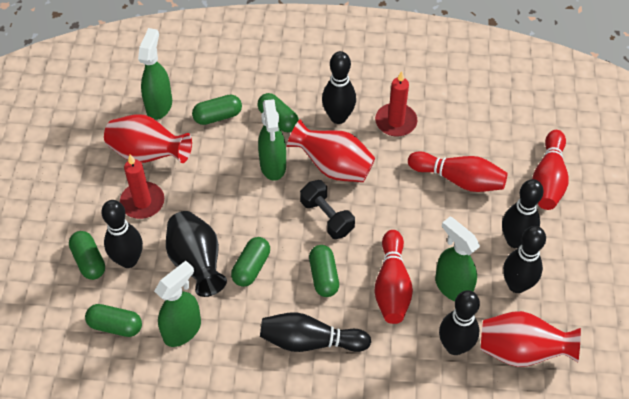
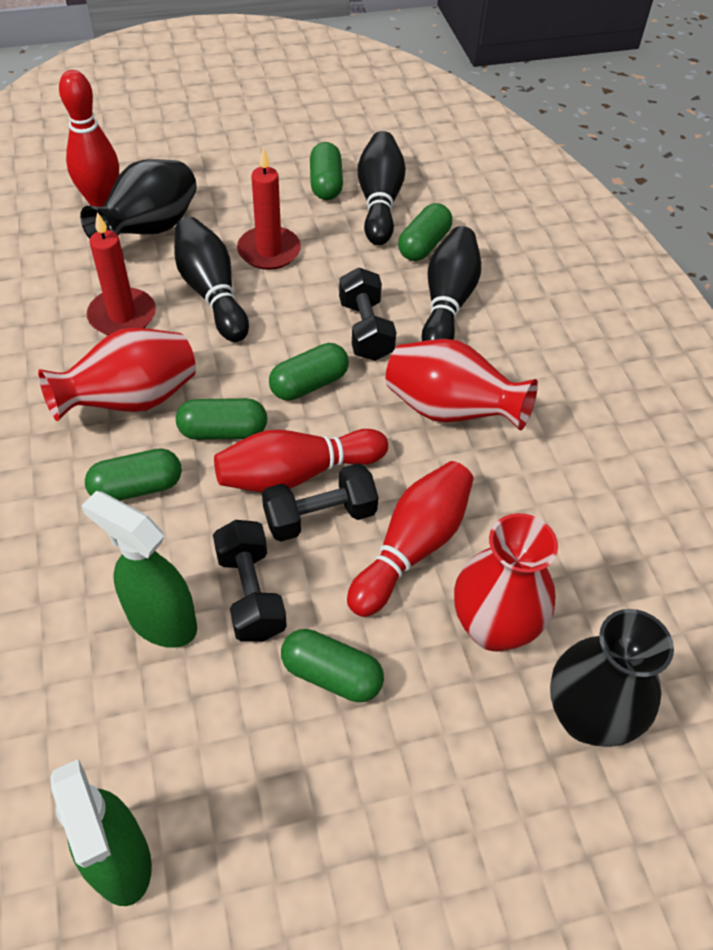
black bowling pin: 6 -> 3
black dumbbell: 1 -> 3
black vase: 1 -> 2
green spray bottle: 4 -> 2

